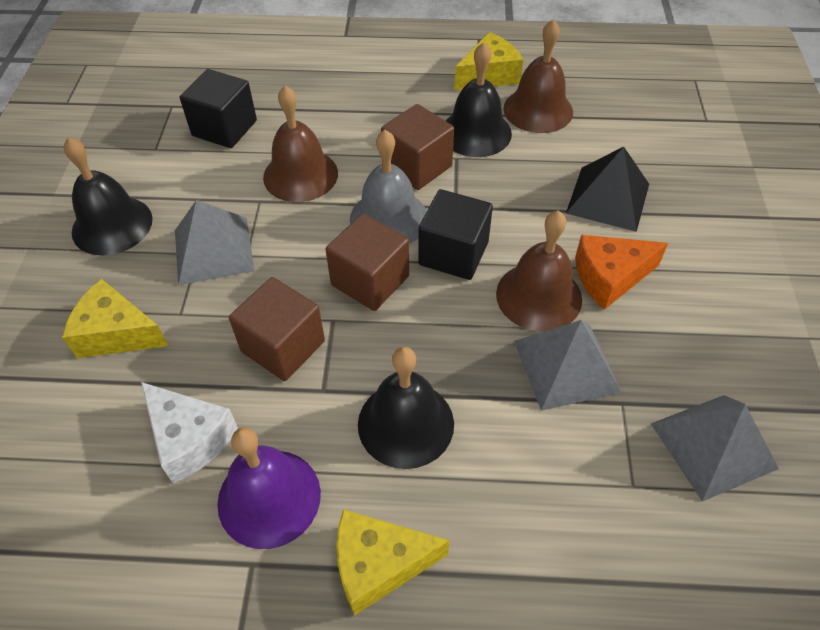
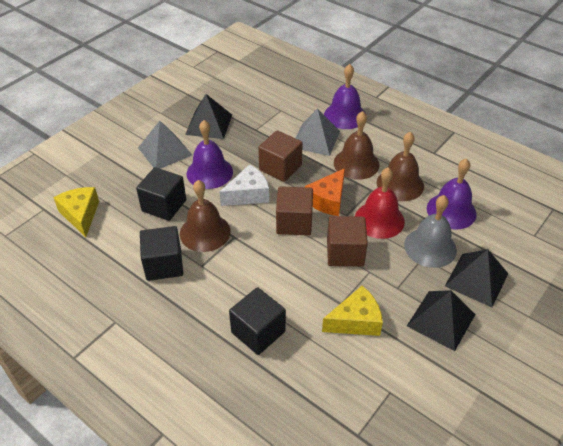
black bell: 3 -> 0
black cube: 2 -> 3
black pyramid: 1 -> 3
grey pyramid: 3 -> 2
purple bell: 1 -> 3
red bell: 0 -> 1
yellow cheese: 3 -> 2

